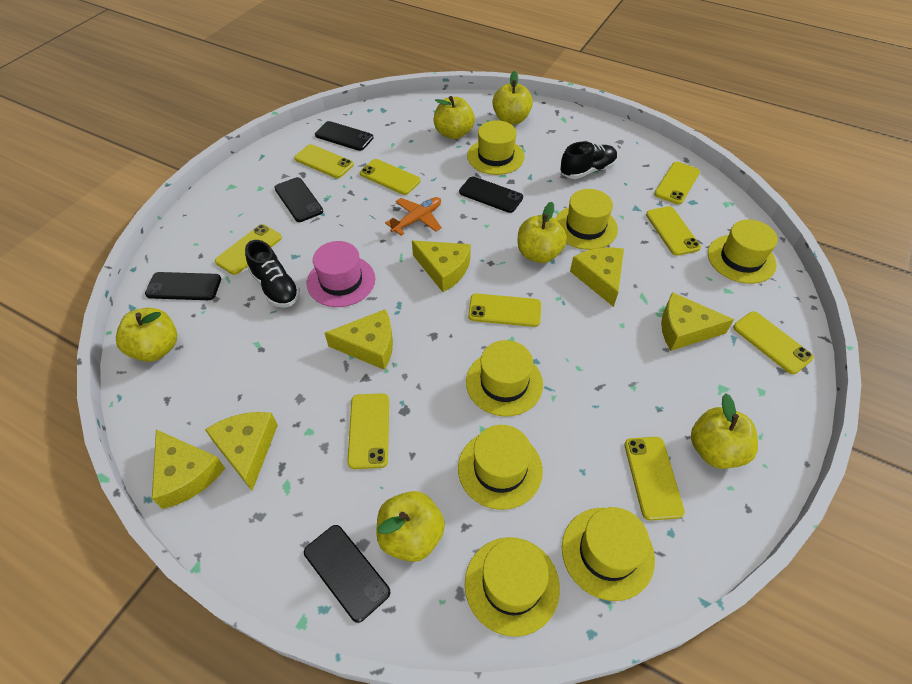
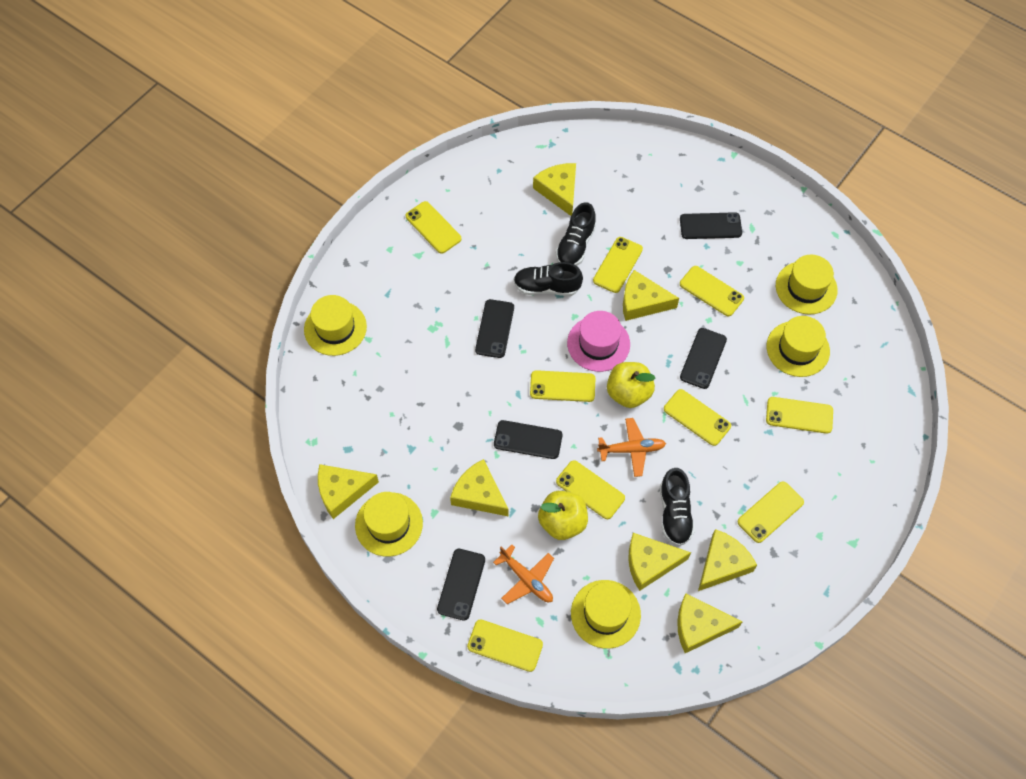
black shoe: 2 -> 3
orange plane: 1 -> 2
yellow apple: 6 -> 2
yellow cheese: 6 -> 7
yellow hat: 7 -> 5

